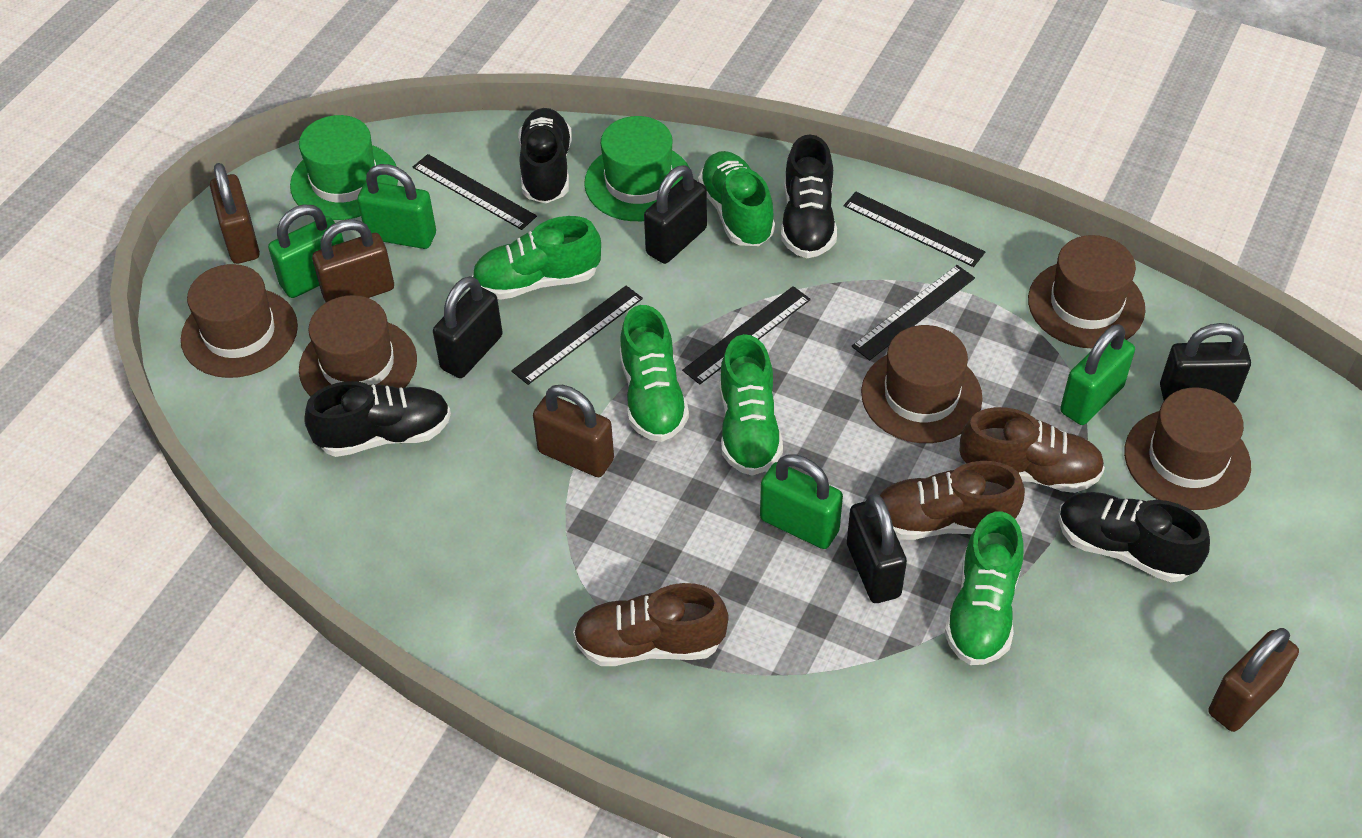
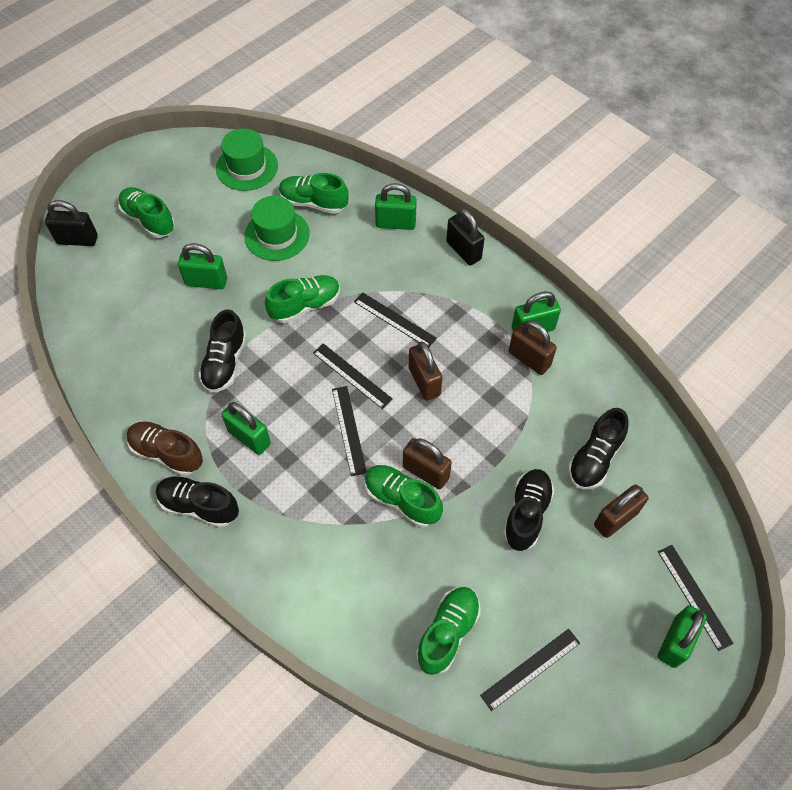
black padlock: 4 -> 2
brown hat: 5 -> 0
brown shoe: 3 -> 1
green padlock: 4 -> 5

